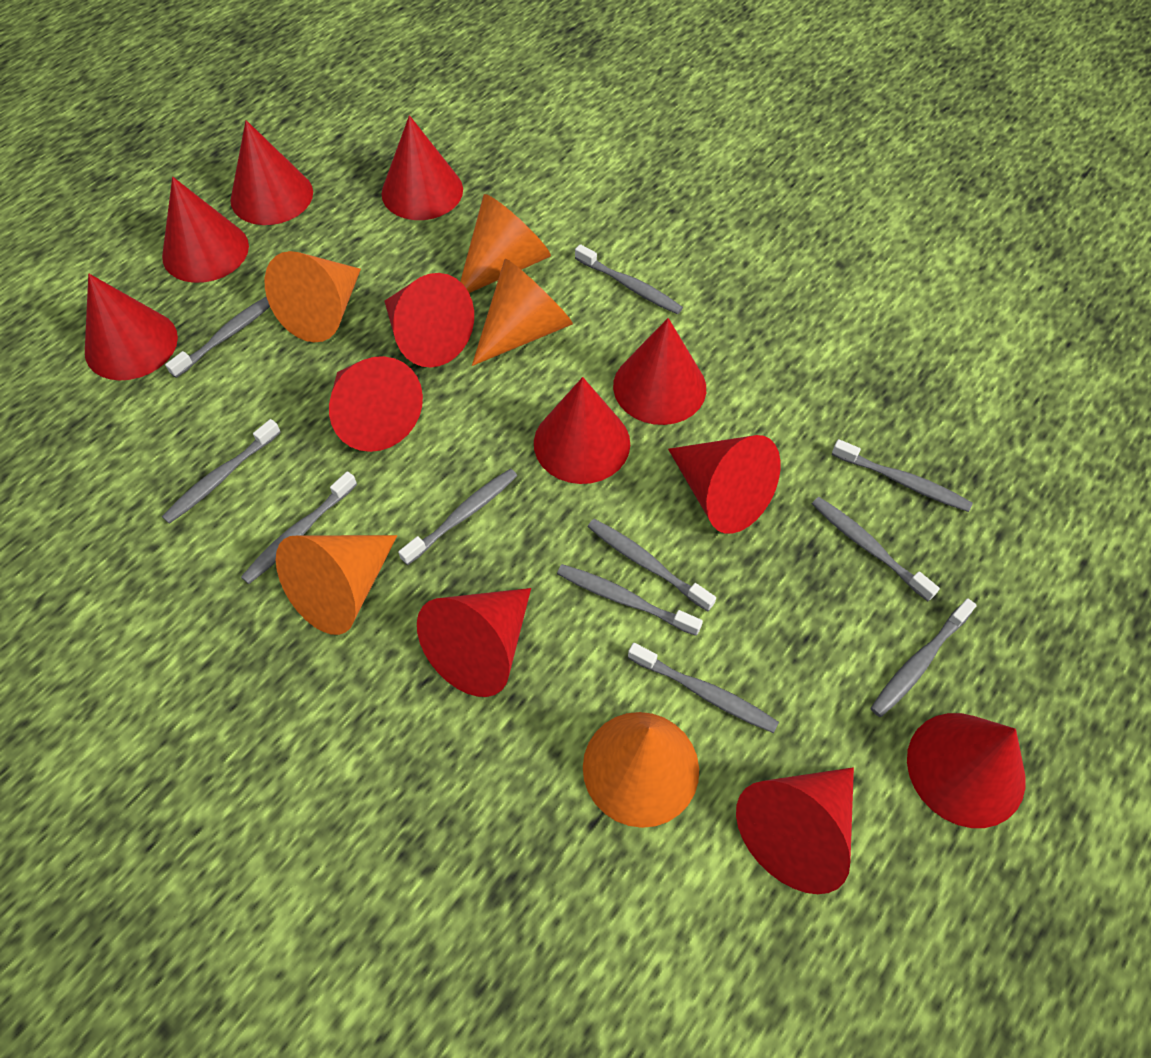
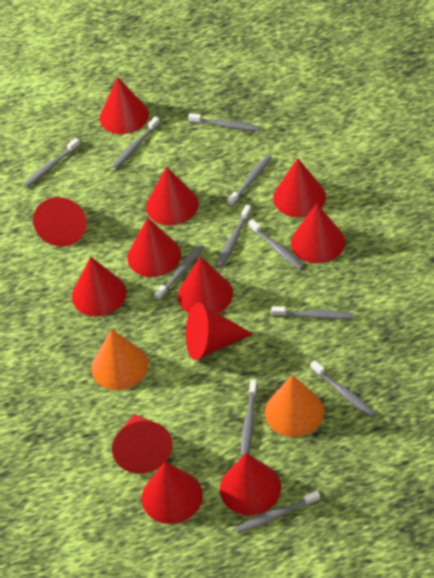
orange cone: 5 -> 2

